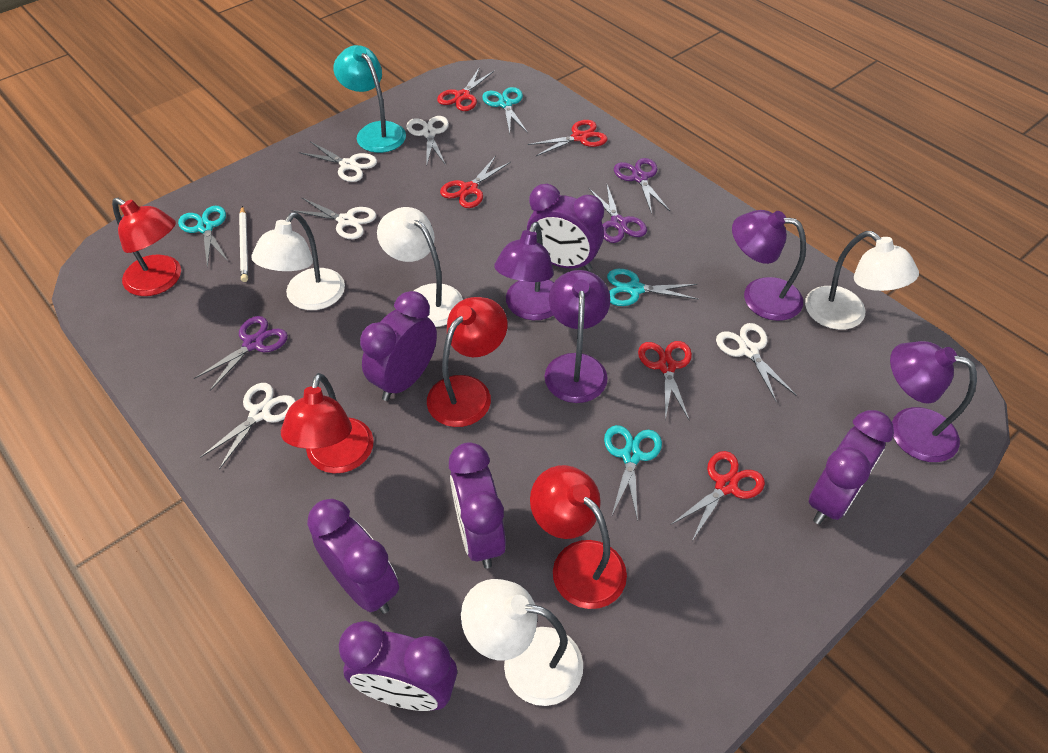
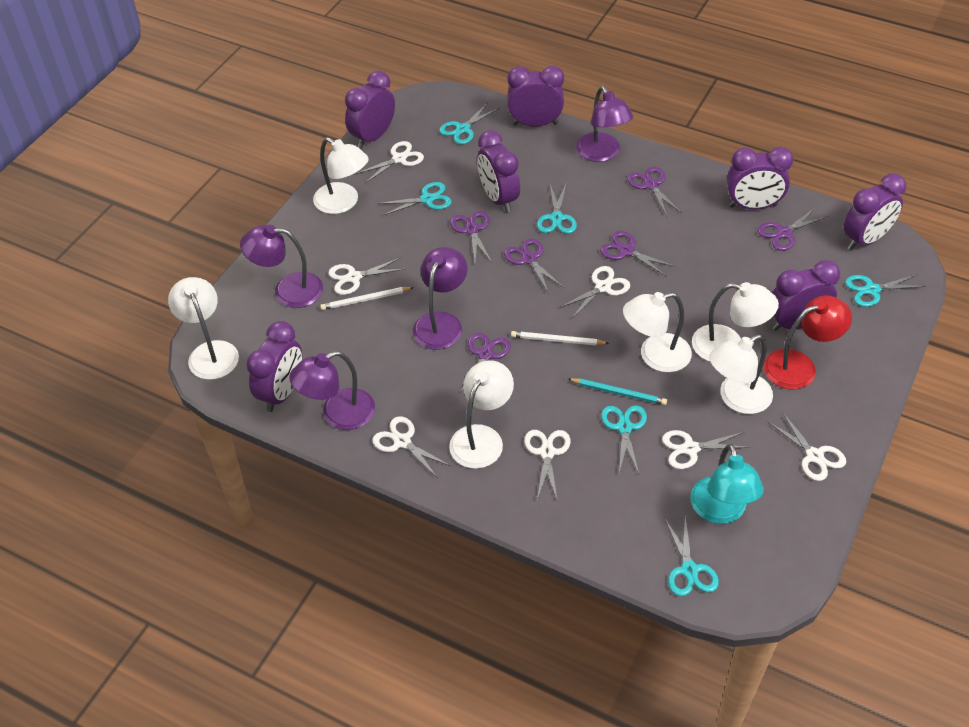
purple clock: 6 -> 7
purple scissors: 3 -> 6
red lamp: 4 -> 1
red scissors: 5 -> 0
turquoise pencil: 0 -> 1
turquoise scissors: 4 -> 6
white lamp: 4 -> 6
white pencil: 1 -> 2
white scissors: 5 -> 7

